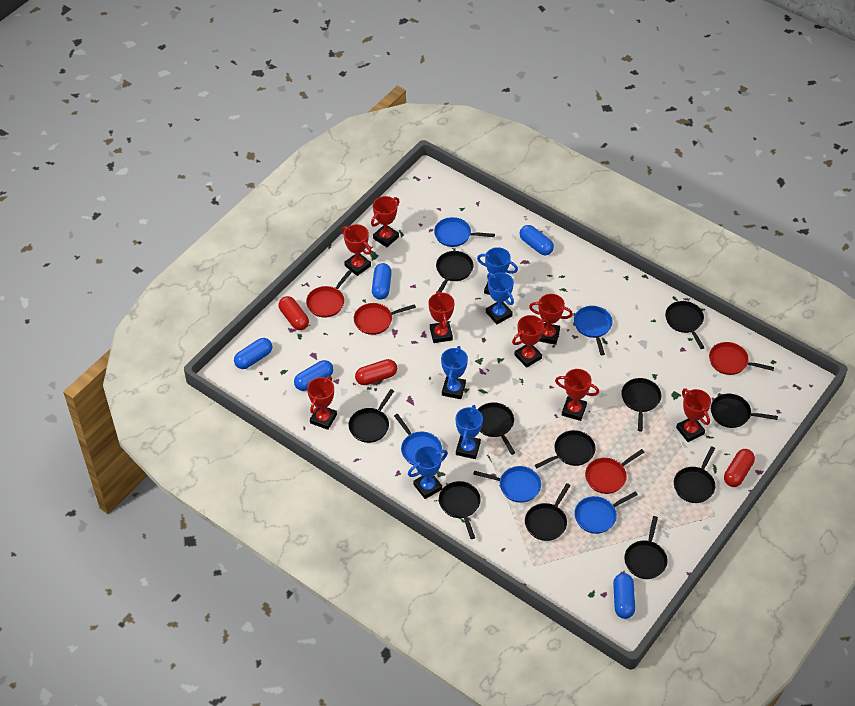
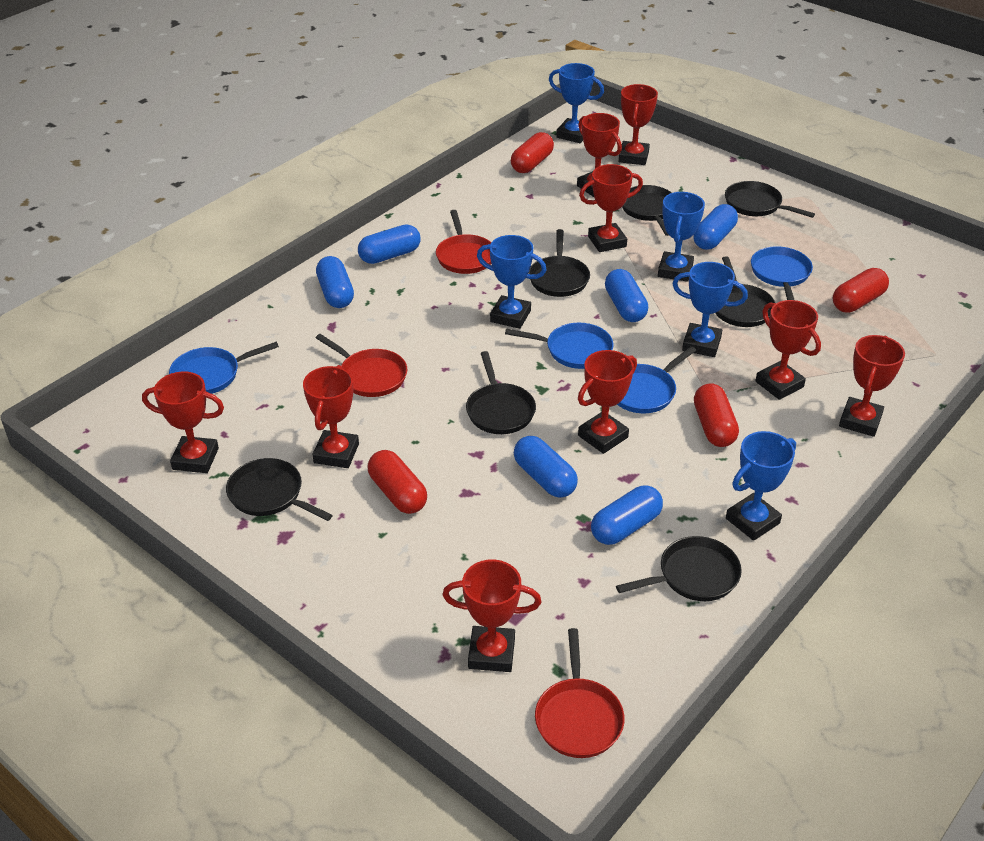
black pan: 11 -> 7
blue capsule: 5 -> 6
blue pan: 5 -> 4
red capsule: 3 -> 4
red pan: 4 -> 3
red trophy: 8 -> 9

